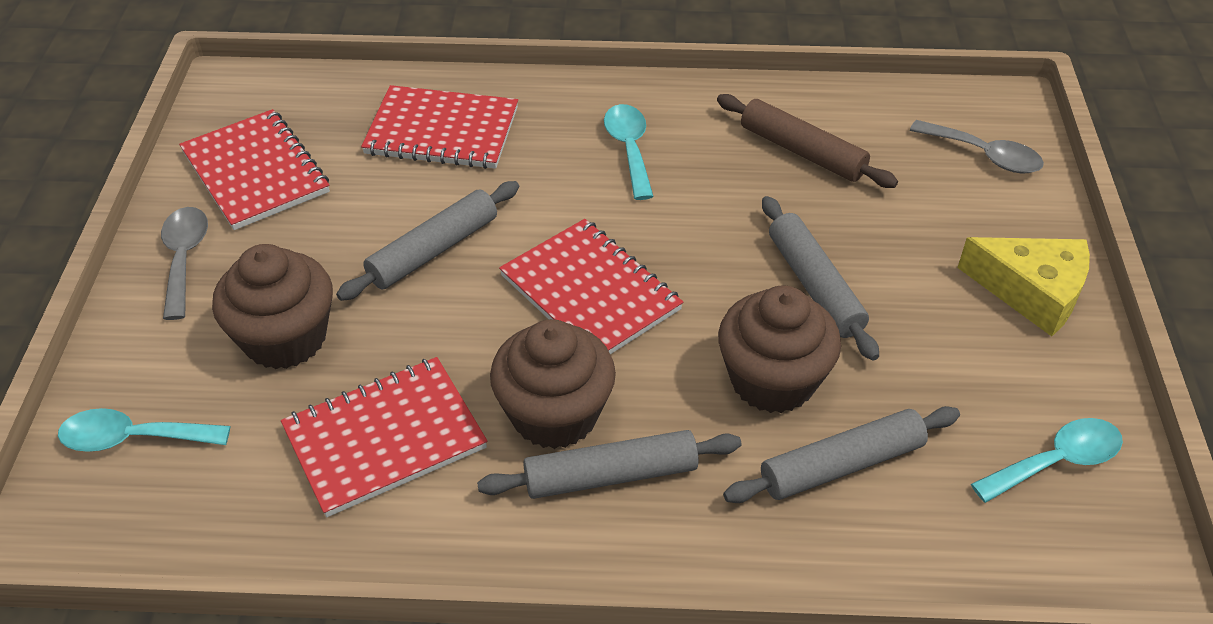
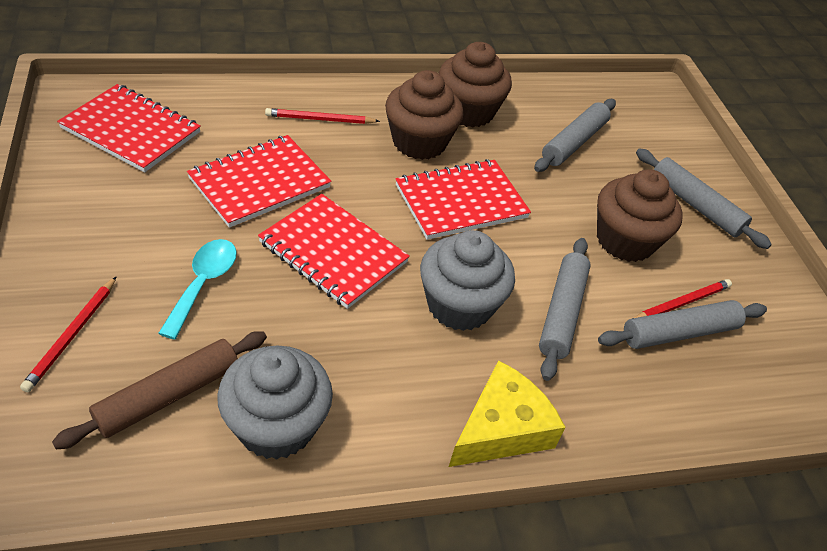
grey cupcake: 0 -> 2
grey spoon: 2 -> 0
red pencil: 0 -> 3
turquoise spoon: 3 -> 1

